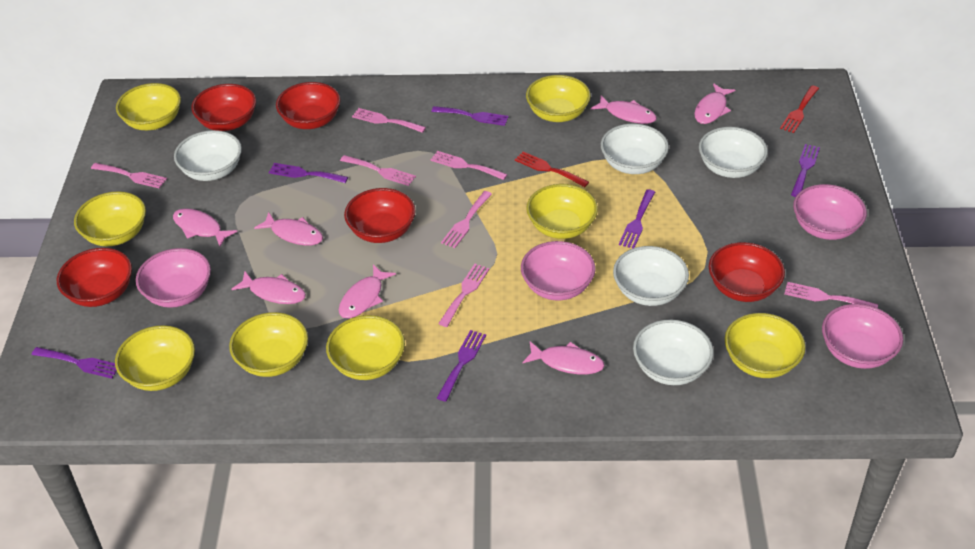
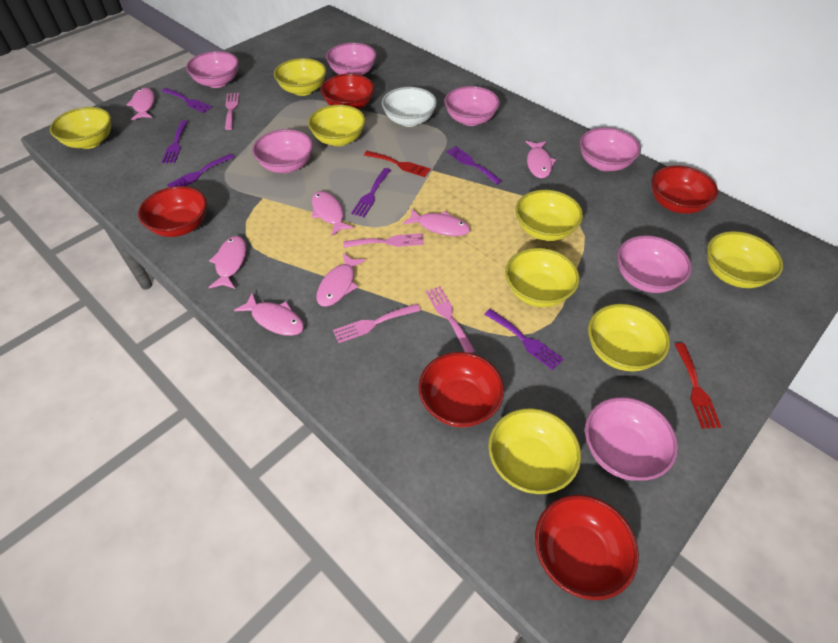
pink bowl: 4 -> 7
pink fork: 7 -> 4
white bowl: 5 -> 1

